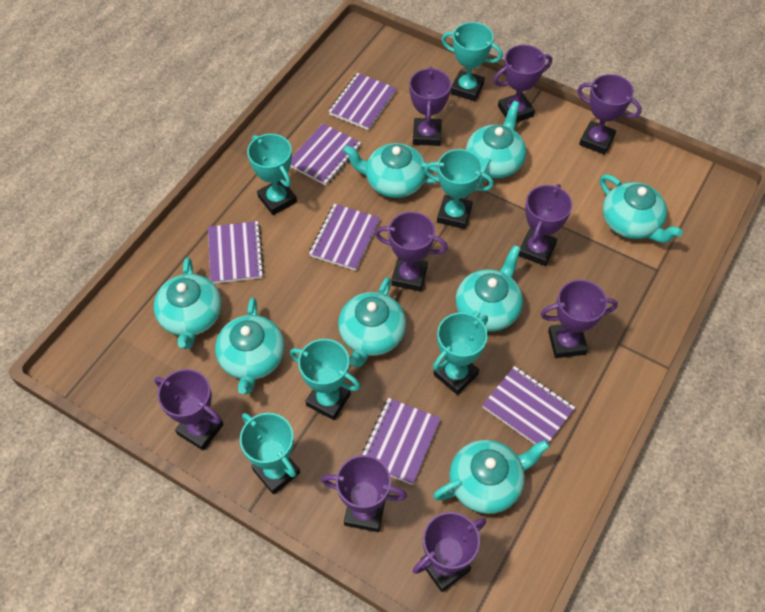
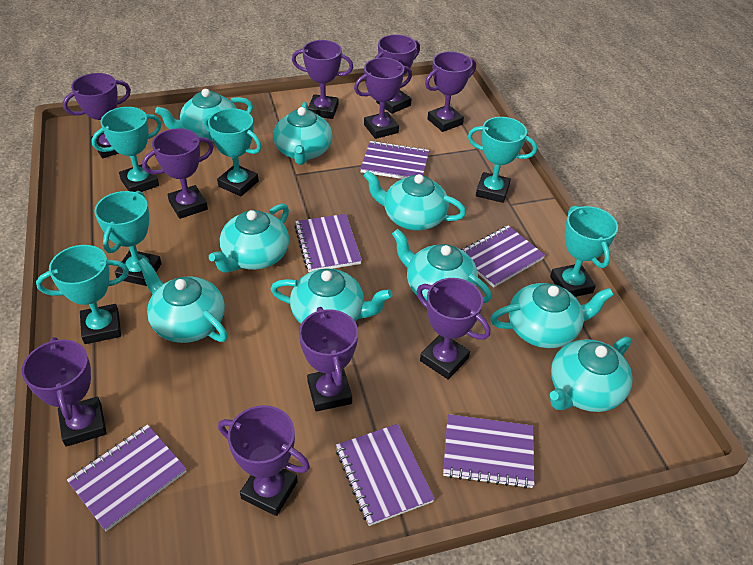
purple trophy: 9 -> 10
turquoise teapot: 8 -> 9

